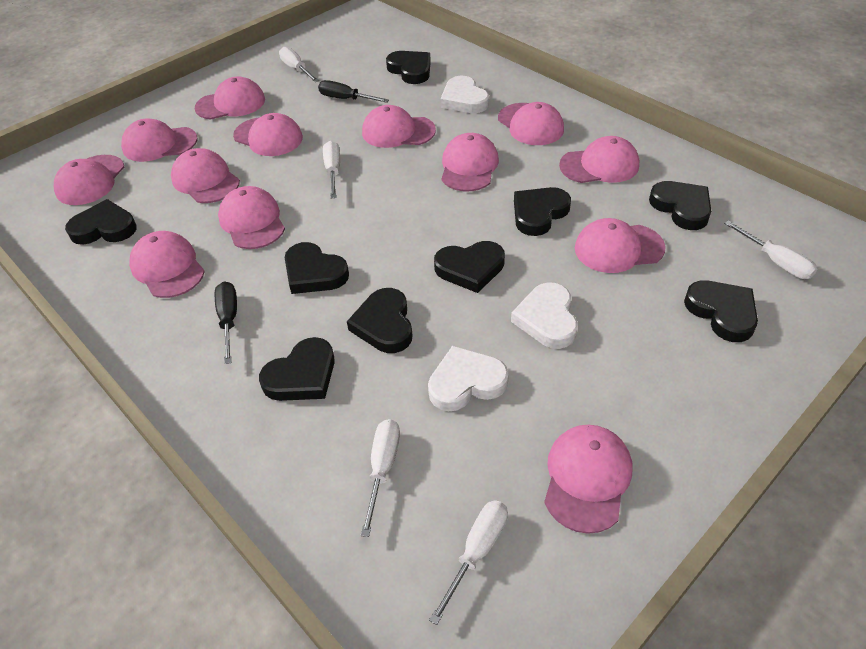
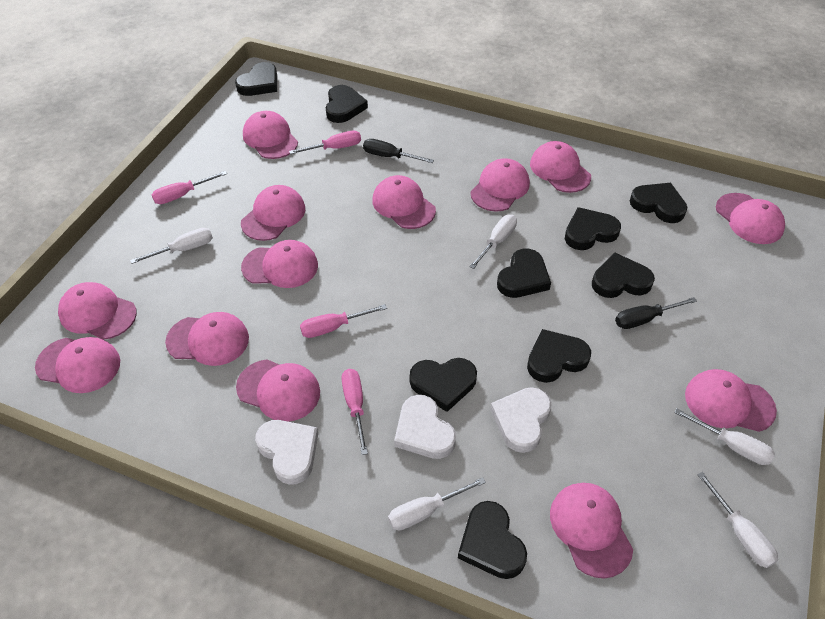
pink screwdriver: 0 -> 4

